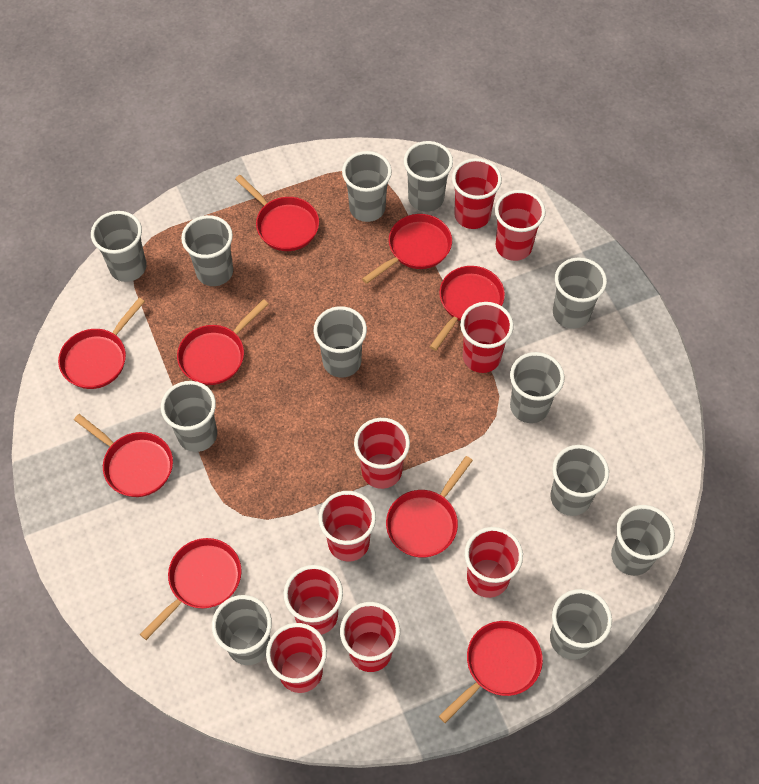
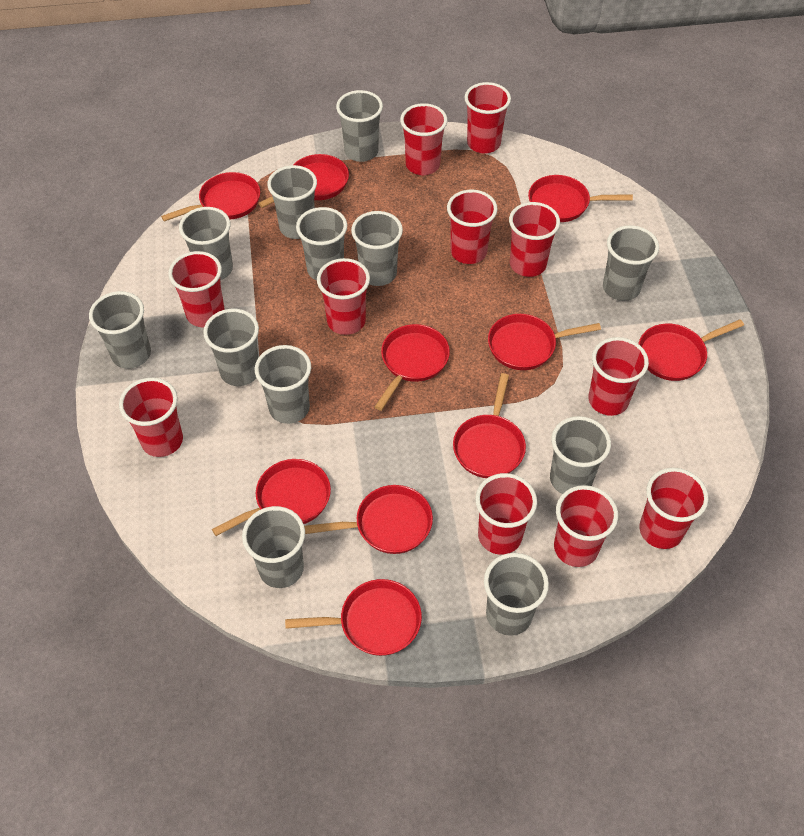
red cup: 9 -> 11
red pan: 9 -> 10

